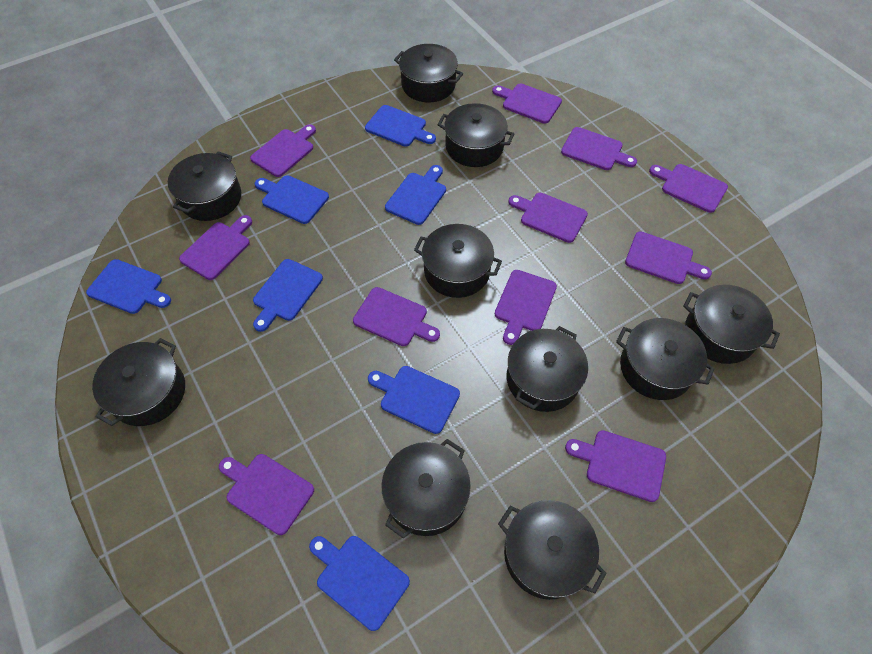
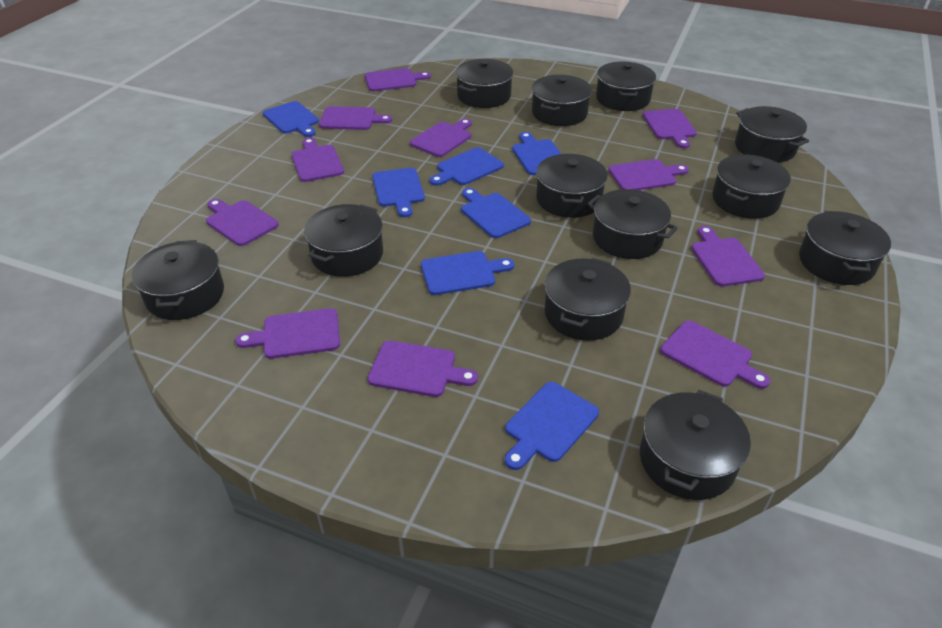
black pot: 10 -> 12

